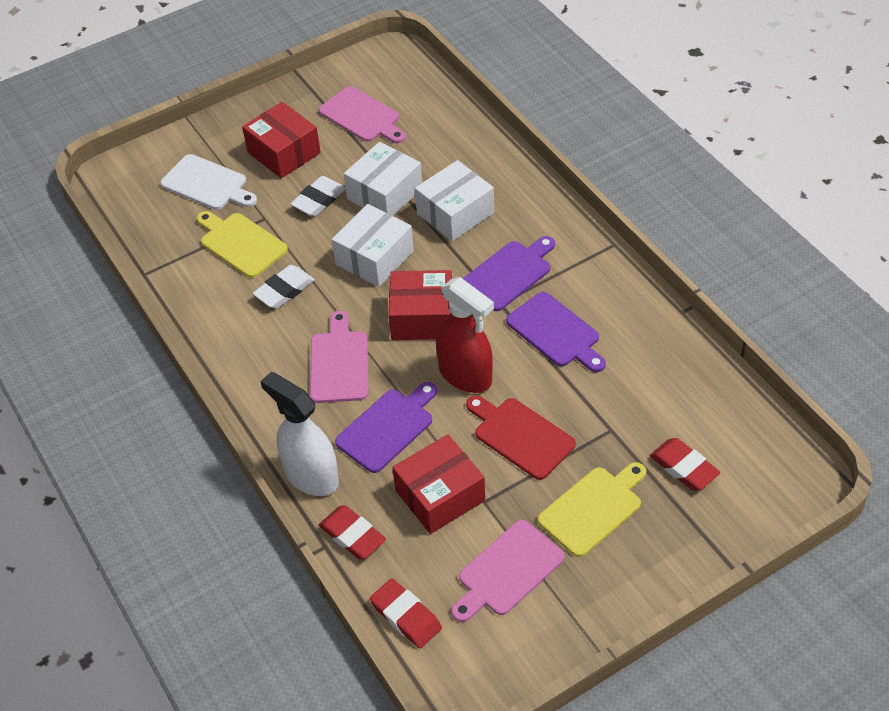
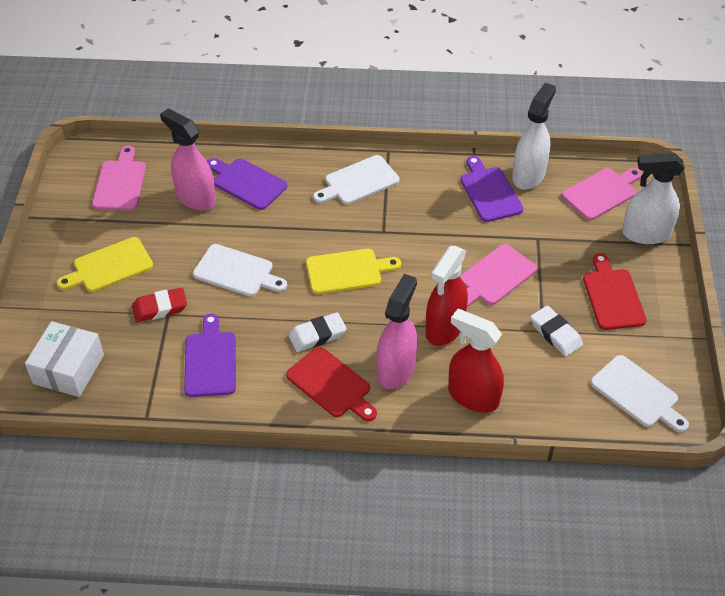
pink spray bottle: 0 -> 2
red box: 3 -> 0
red cutting board: 1 -> 2
red eraser: 3 -> 1
red spray bottle: 1 -> 2
white box: 3 -> 1
white cutting board: 1 -> 3
white spray bottle: 1 -> 2

